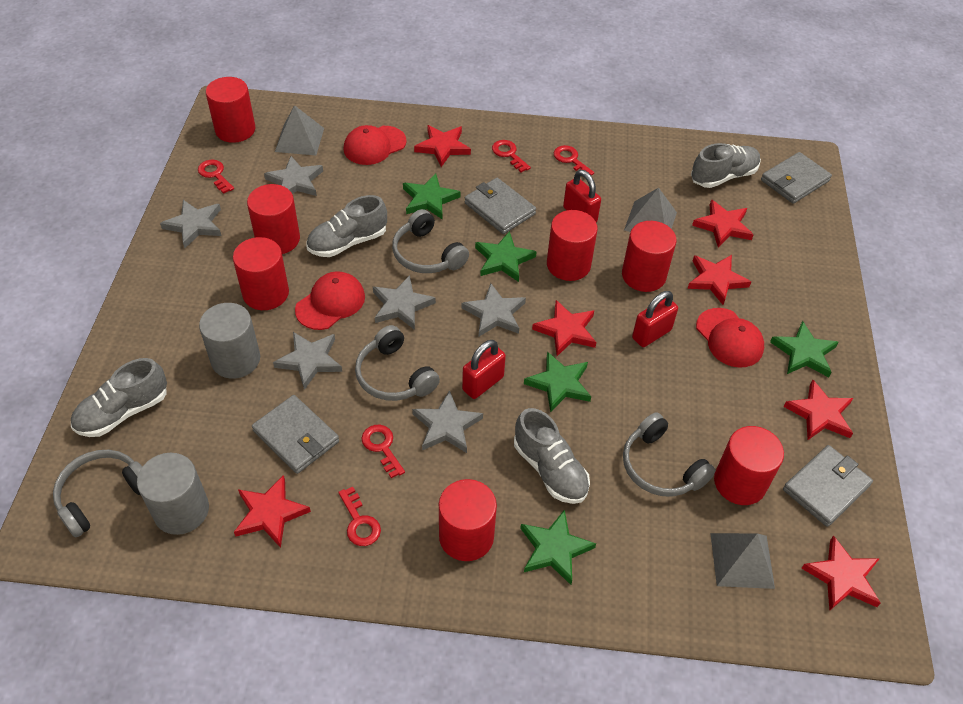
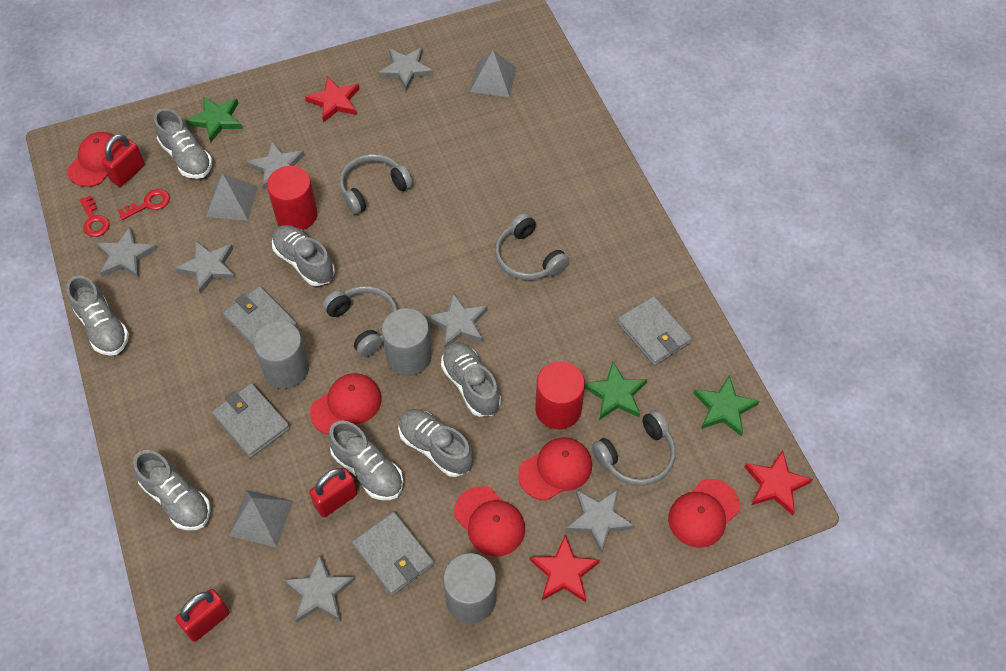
green star: 5 -> 3
grey cylinder: 2 -> 3
grey shoe: 4 -> 7
grey star: 6 -> 7
red cap: 3 -> 5
red cylinder: 7 -> 2
red key: 5 -> 2
red star: 7 -> 3

